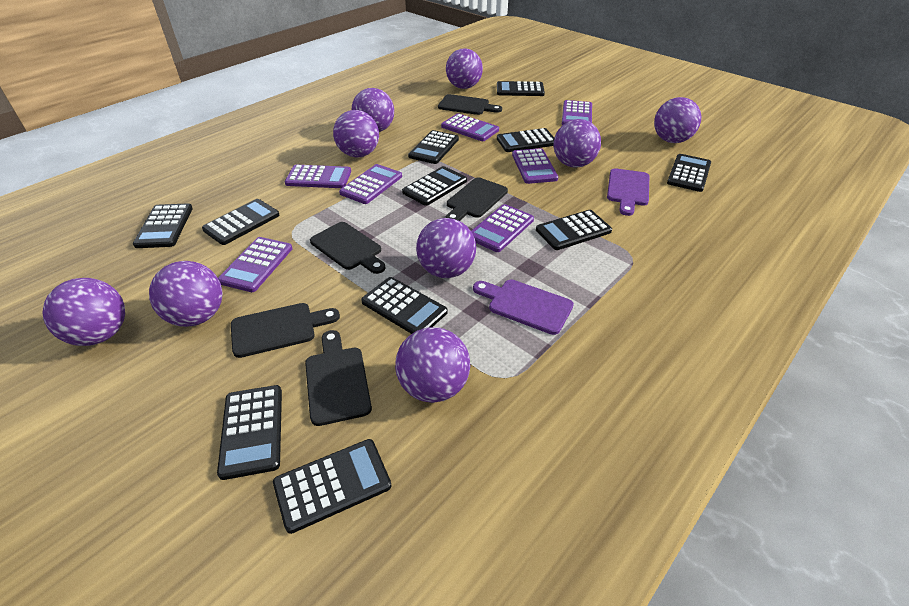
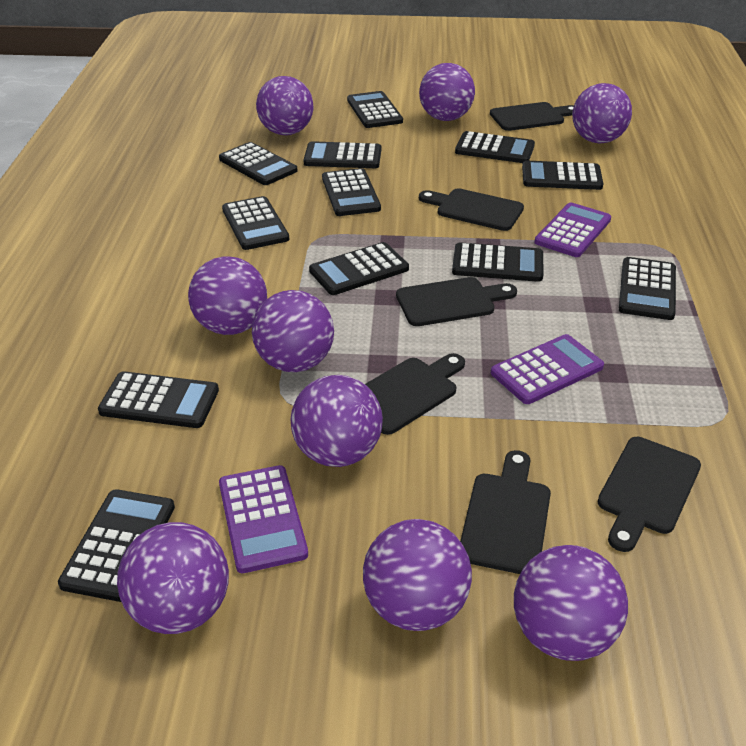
black calculator: 11 -> 12
black cutting board: 5 -> 6
purple calculator: 7 -> 3
purple cutting board: 2 -> 0

